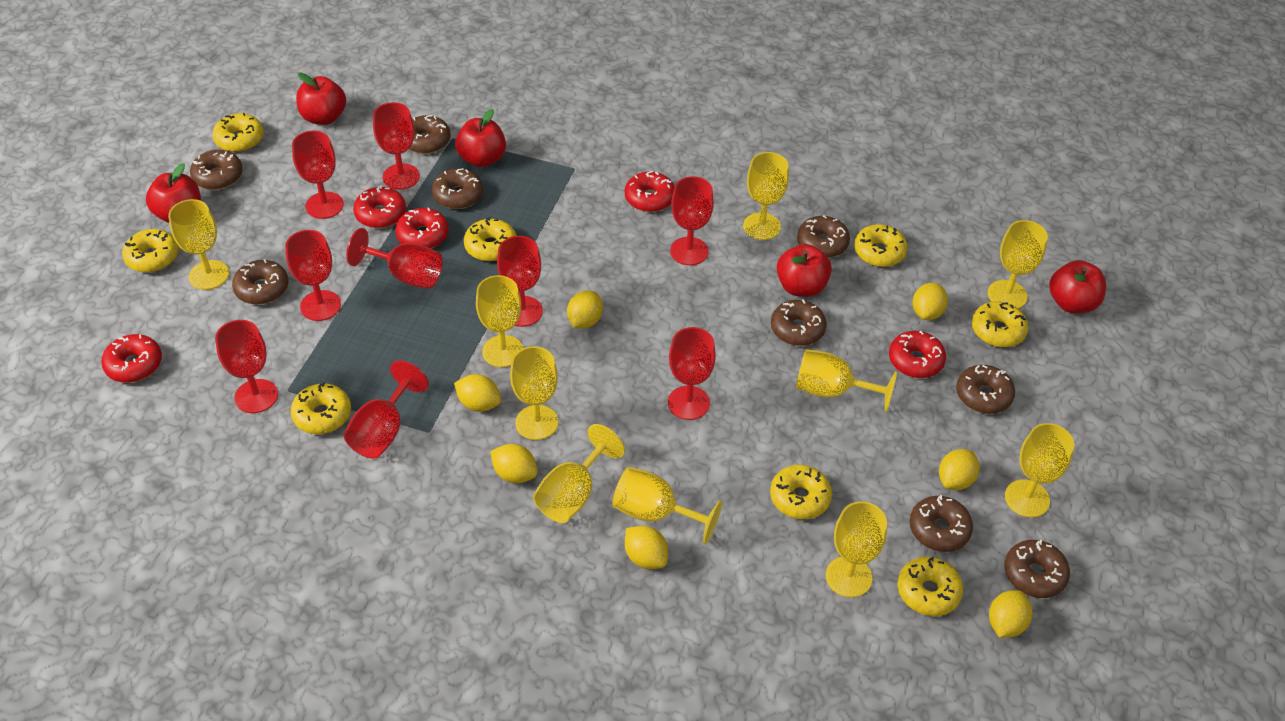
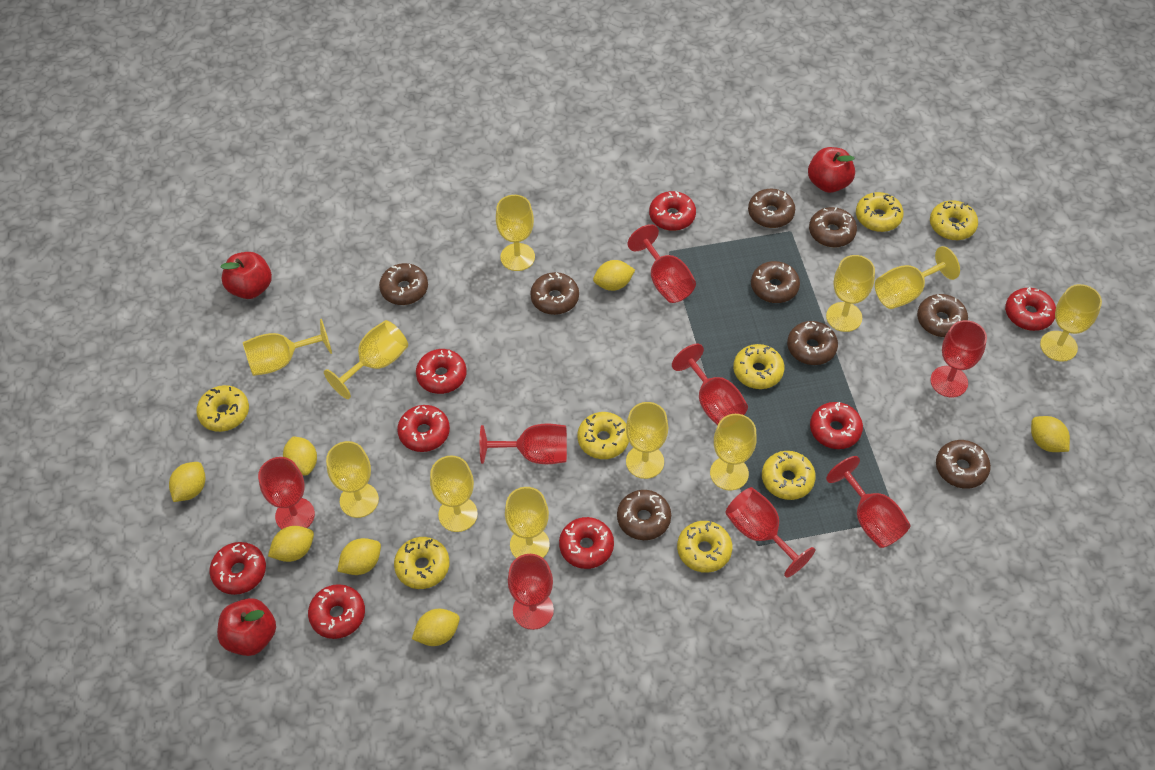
red apple: 5 -> 3
red donut: 5 -> 8
red goblet: 9 -> 8
yellow goblet: 10 -> 11

